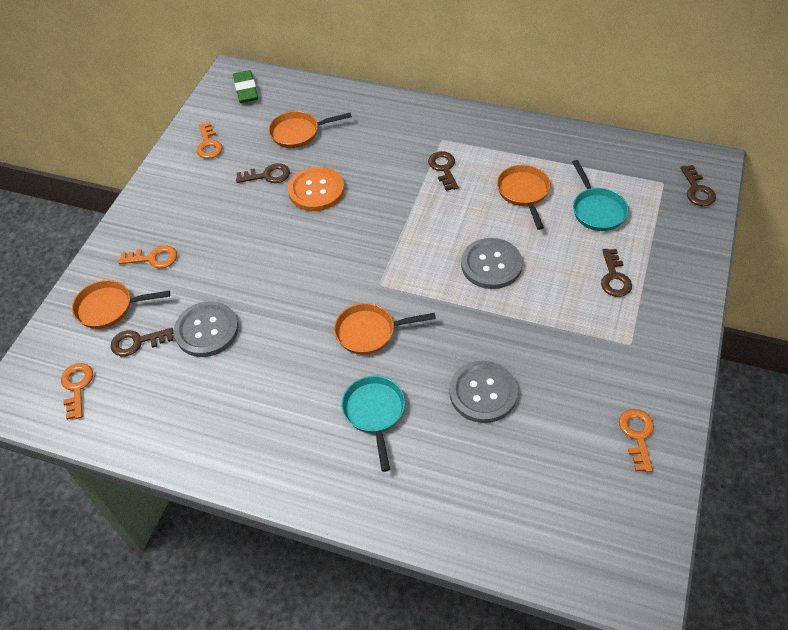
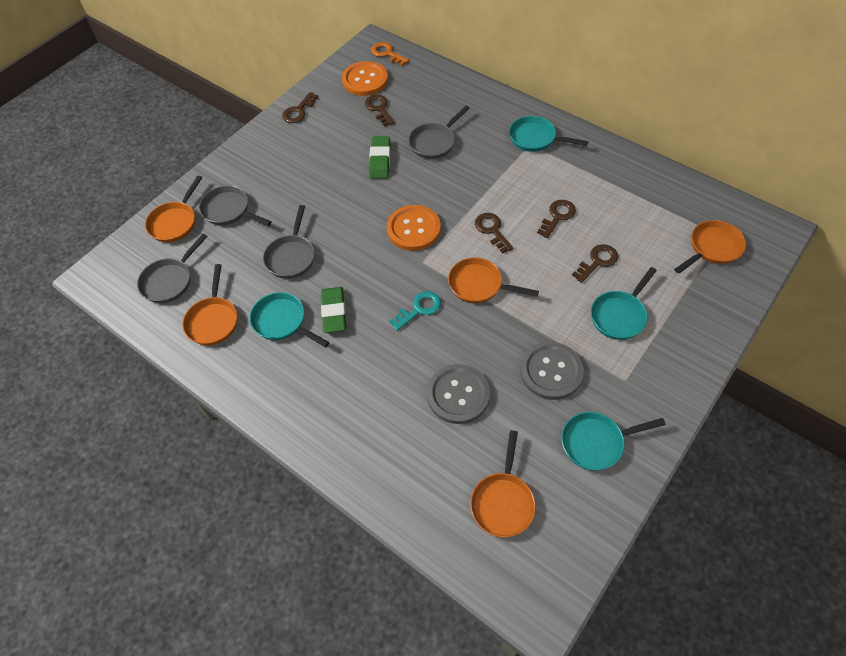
green eraser: 1 -> 2
grey button: 3 -> 2
grey pan: 0 -> 4
orange button: 1 -> 2
orange key: 4 -> 1
orange pan: 4 -> 5
turquoise key: 0 -> 1
turquoise pan: 2 -> 4

